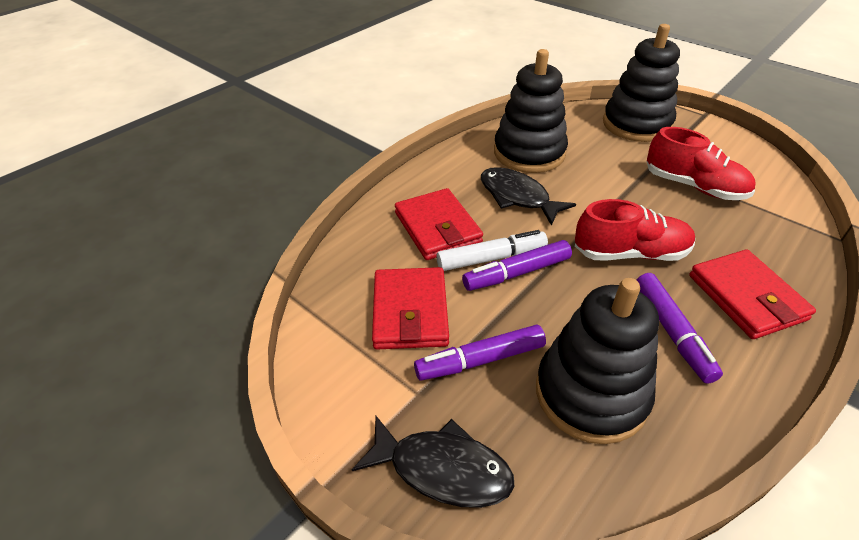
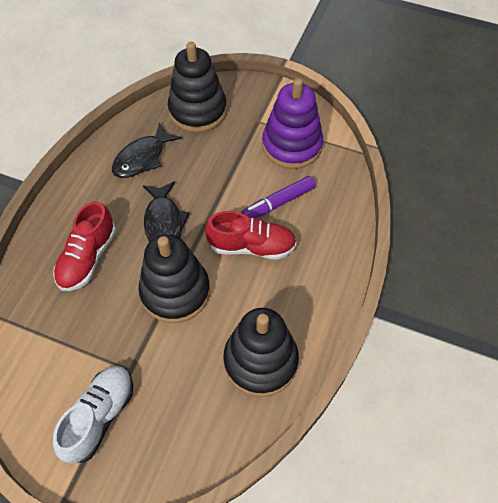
purple marker: 3 -> 1
purple stacking toy: 0 -> 1
red wallet: 3 -> 0
white marker: 1 -> 0
white shoe: 0 -> 1

